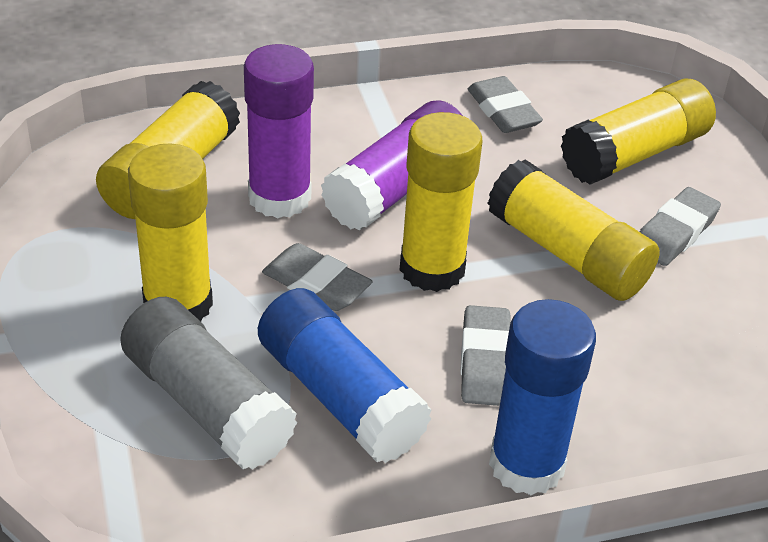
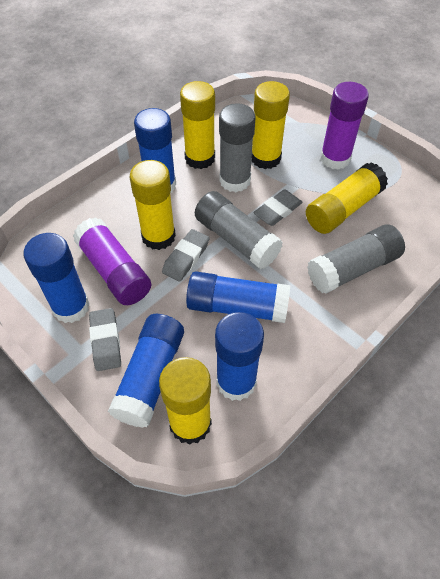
blue glue stick: 2 -> 5
grey eraser: 4 -> 3
grey glue stick: 1 -> 3

